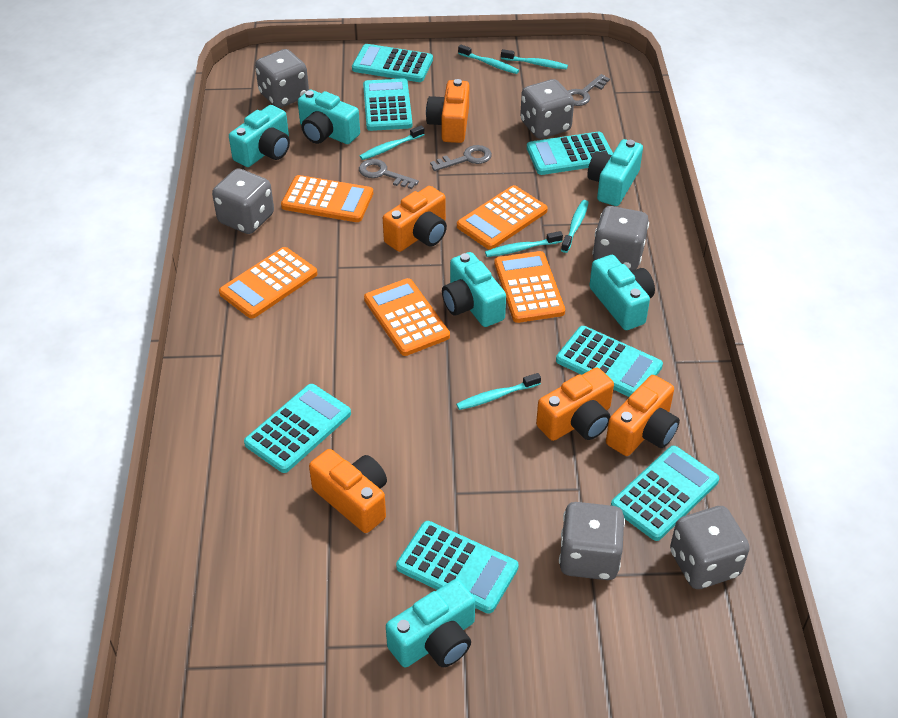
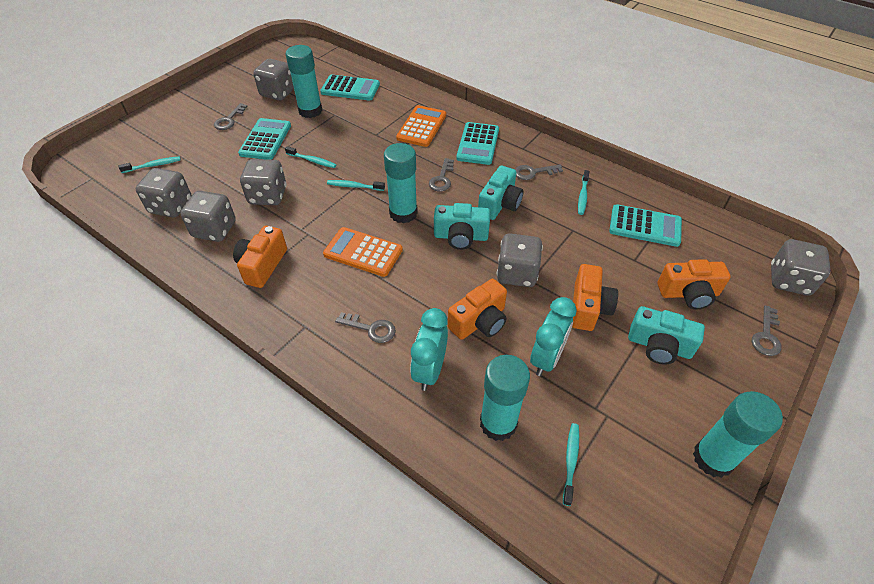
grey key: 3 -> 5
orange calculator: 5 -> 2
orange camera: 5 -> 4
turquoise calculator: 7 -> 4
turquoise camera: 6 -> 3
turquoise clock: 0 -> 2
turquoise glue stick: 0 -> 4
turquoise toothbrush: 6 -> 5

